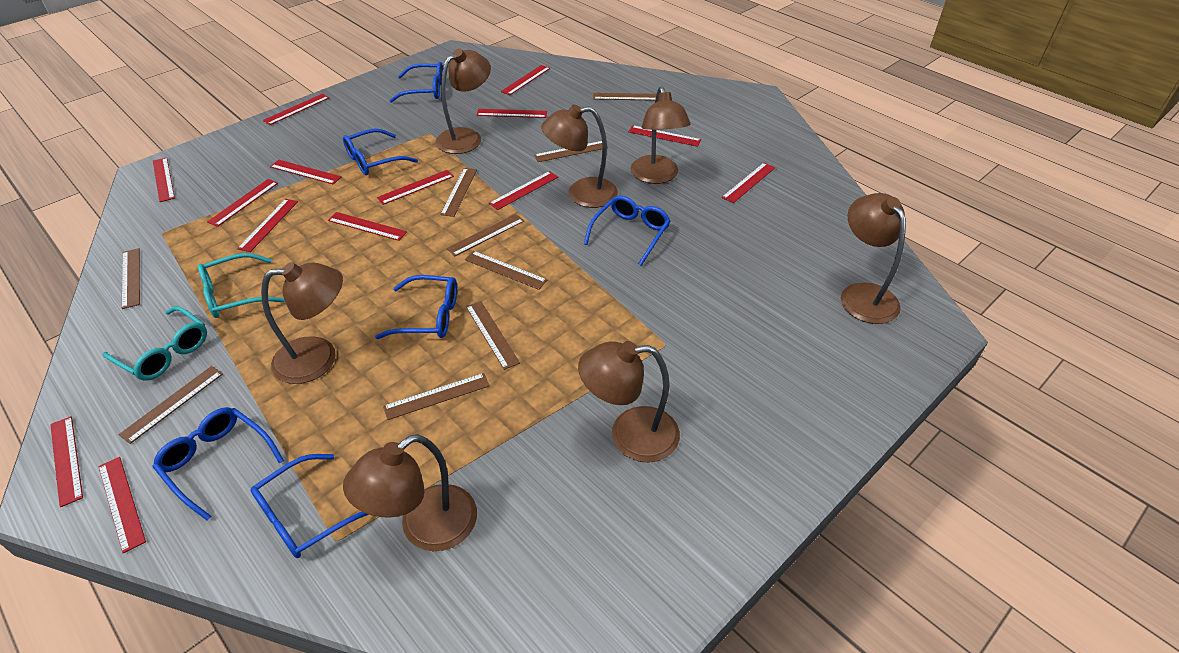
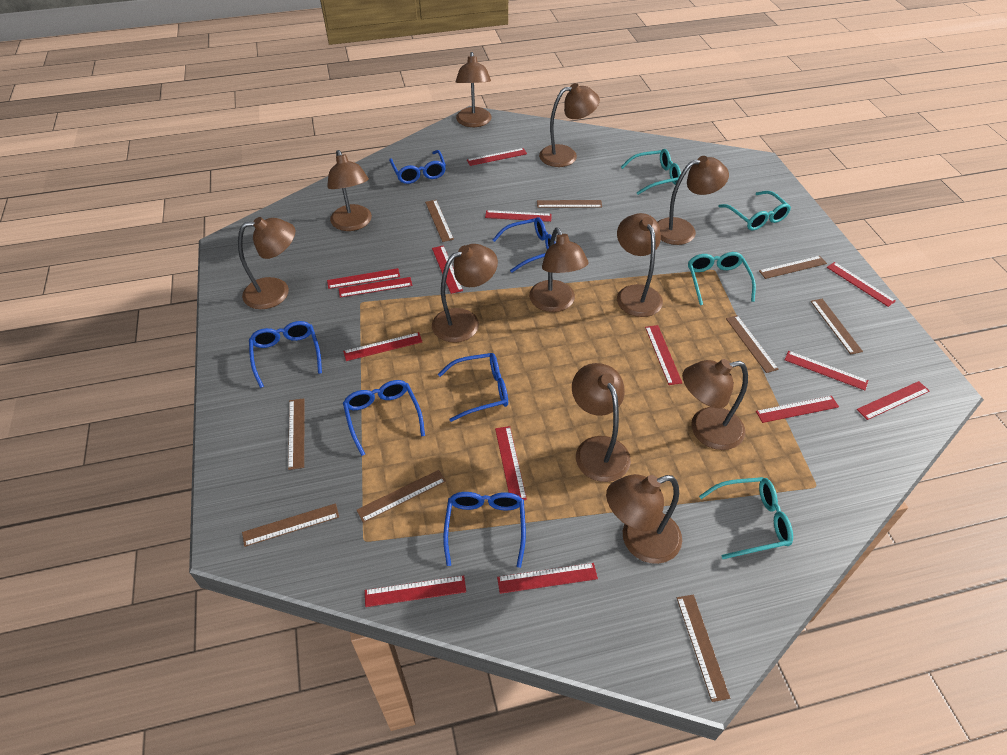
brown lamp: 7 -> 11
turquoise glasses: 2 -> 4

